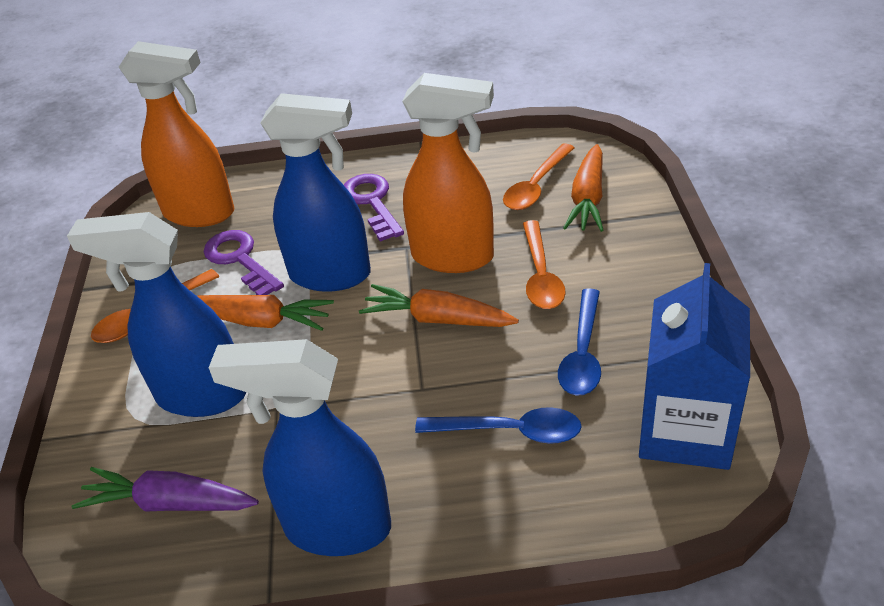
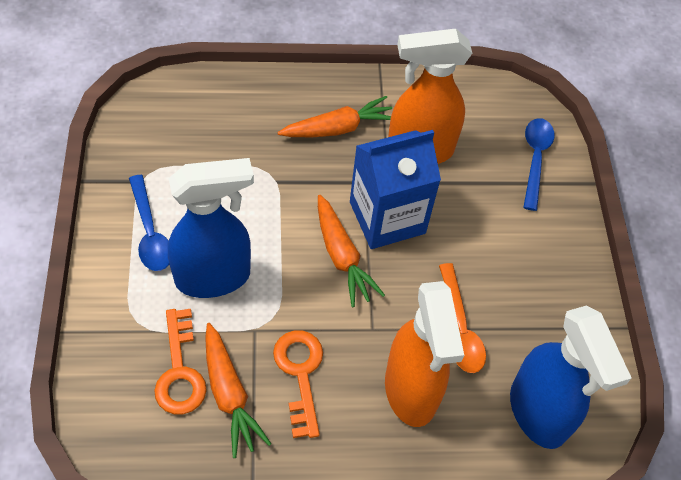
blue spray bottle: 3 -> 2
orange key: 0 -> 2
orange spoon: 3 -> 1
purple carrot: 1 -> 0
purple key: 2 -> 0

